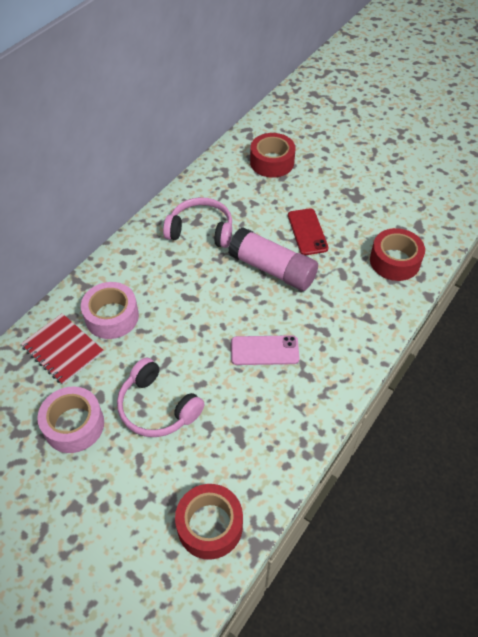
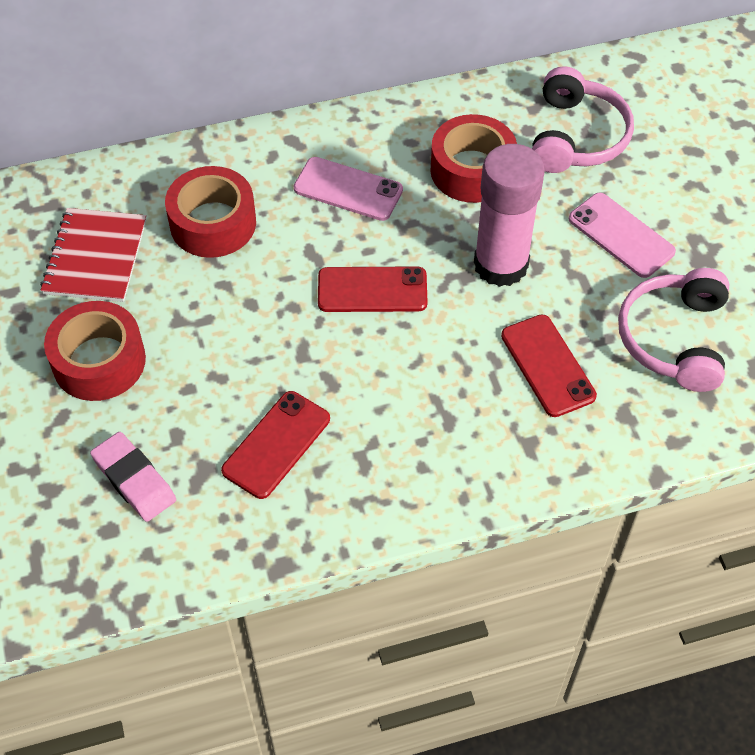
pink eraser: 0 -> 1
pink phone: 1 -> 2
pink tape: 2 -> 0
red phone: 1 -> 3

